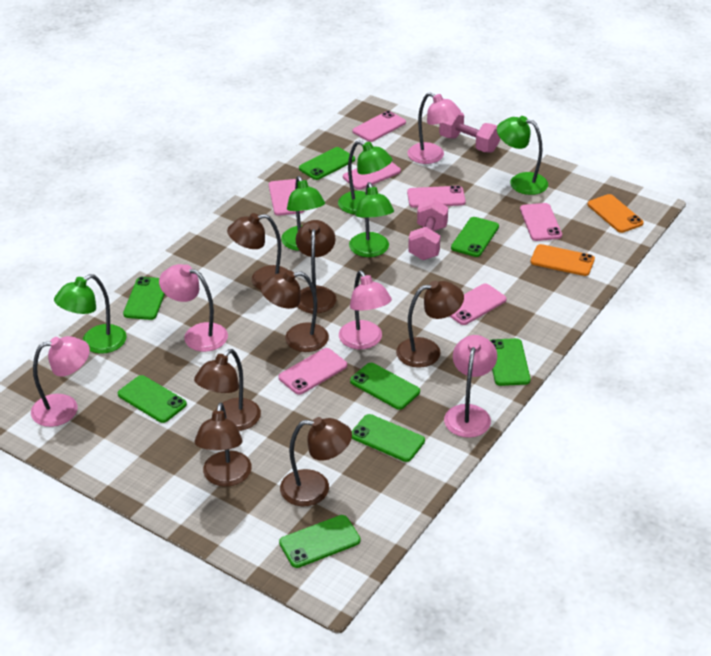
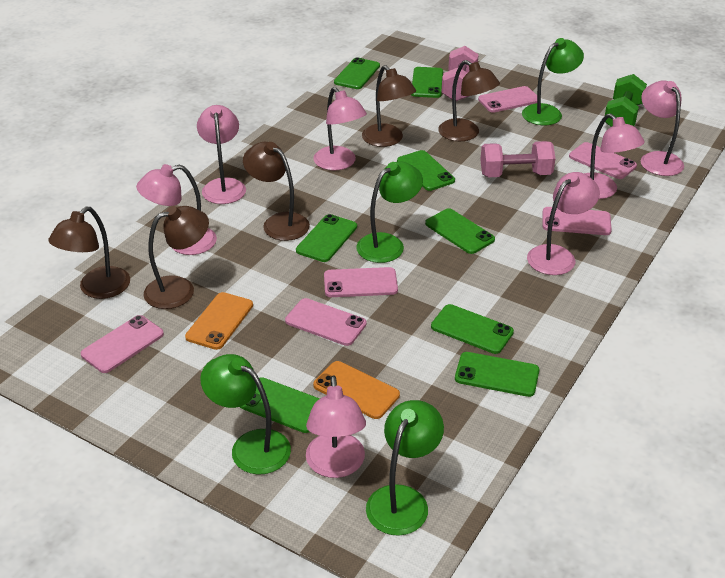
brown lamp: 7 -> 5
green dumbbell: 0 -> 1
green lamp: 5 -> 4
pink lamp: 5 -> 7
pink phone: 7 -> 6

